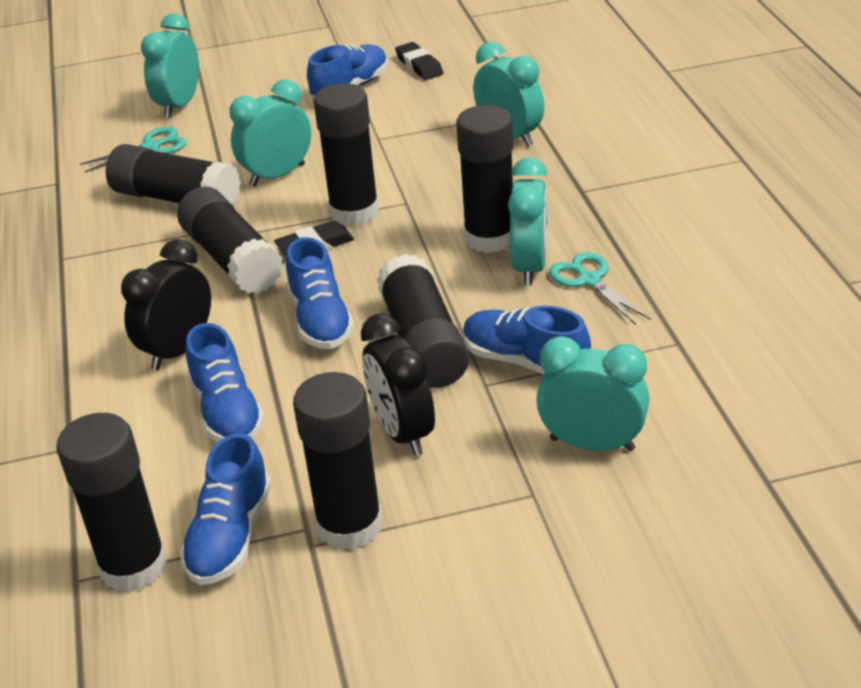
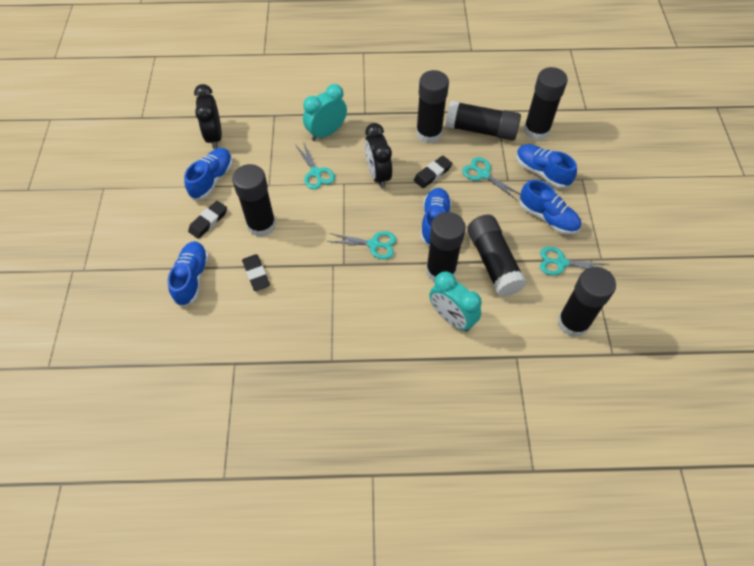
black eraser: 2 -> 3
turquoise clock: 5 -> 2
turquoise scissors: 2 -> 4

